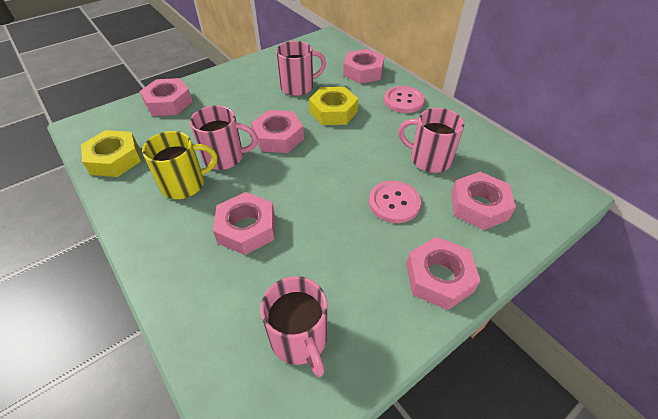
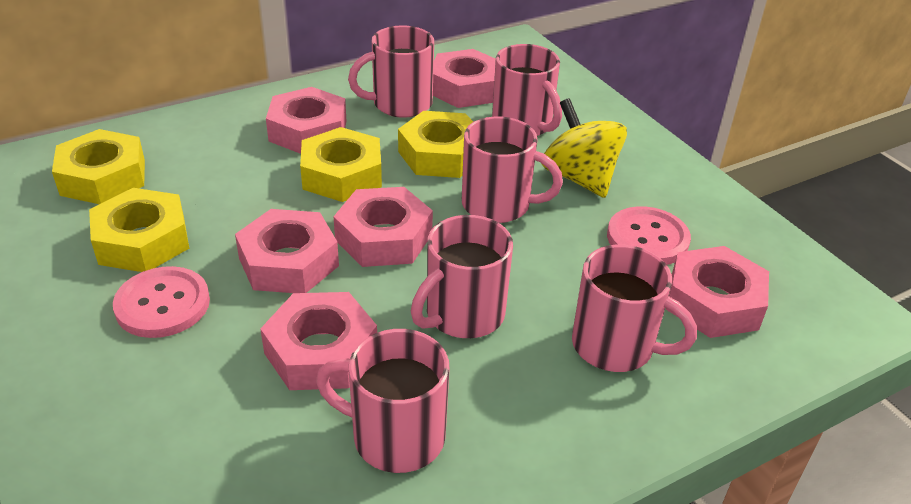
pink mug: 4 -> 6
yellow mug: 1 -> 0
yellow nut: 2 -> 4
yellow spinning top: 0 -> 1

